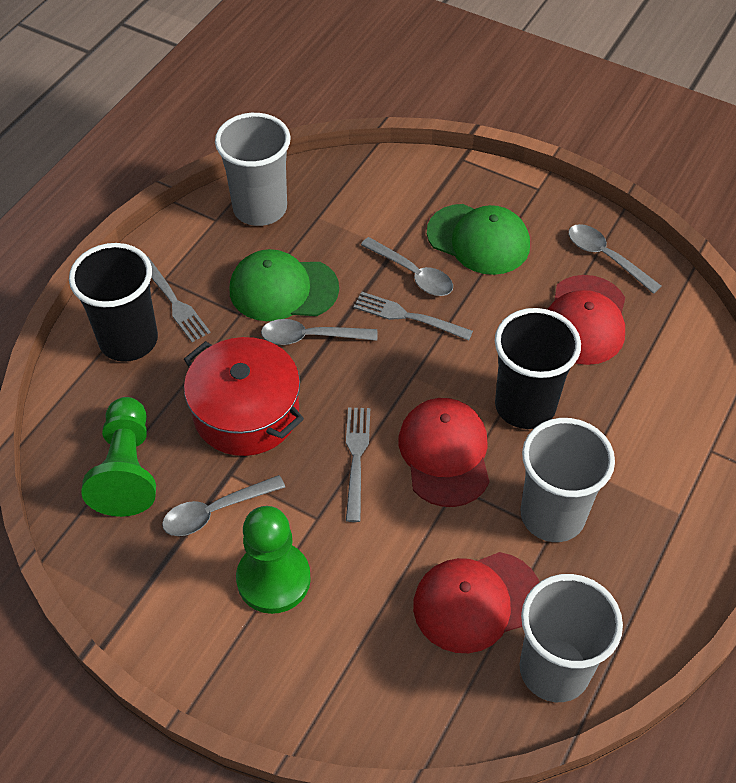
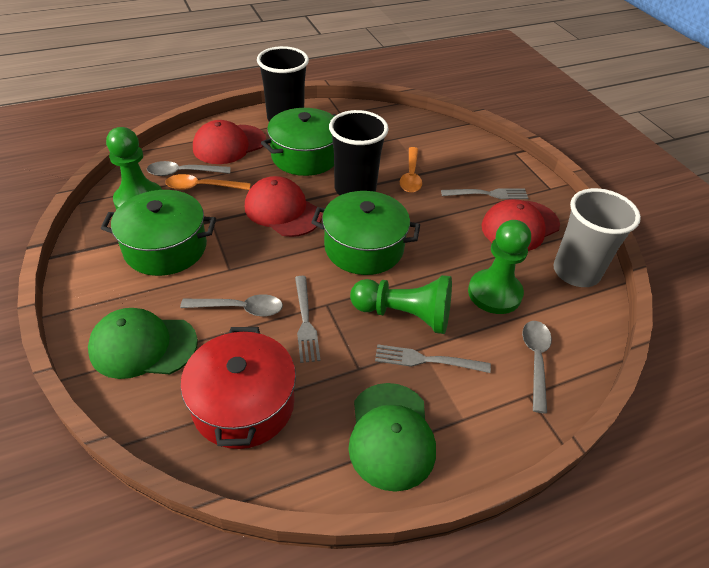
green pawn: 2 -> 3
green pot: 0 -> 3
grey cup: 3 -> 1
grey spoon: 4 -> 3
orange spoon: 0 -> 2

